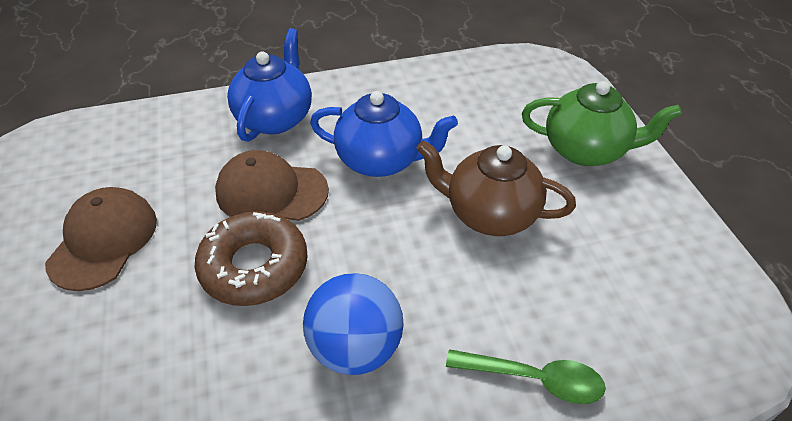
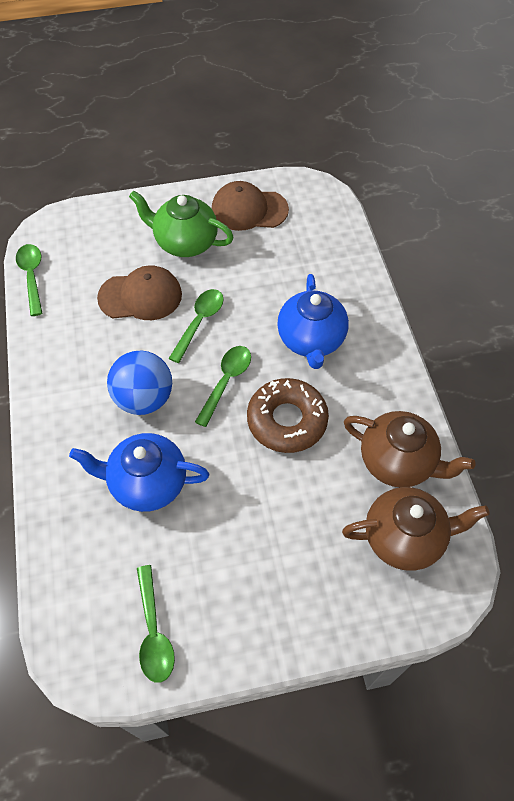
brown teapot: 1 -> 2
green spoon: 1 -> 4

